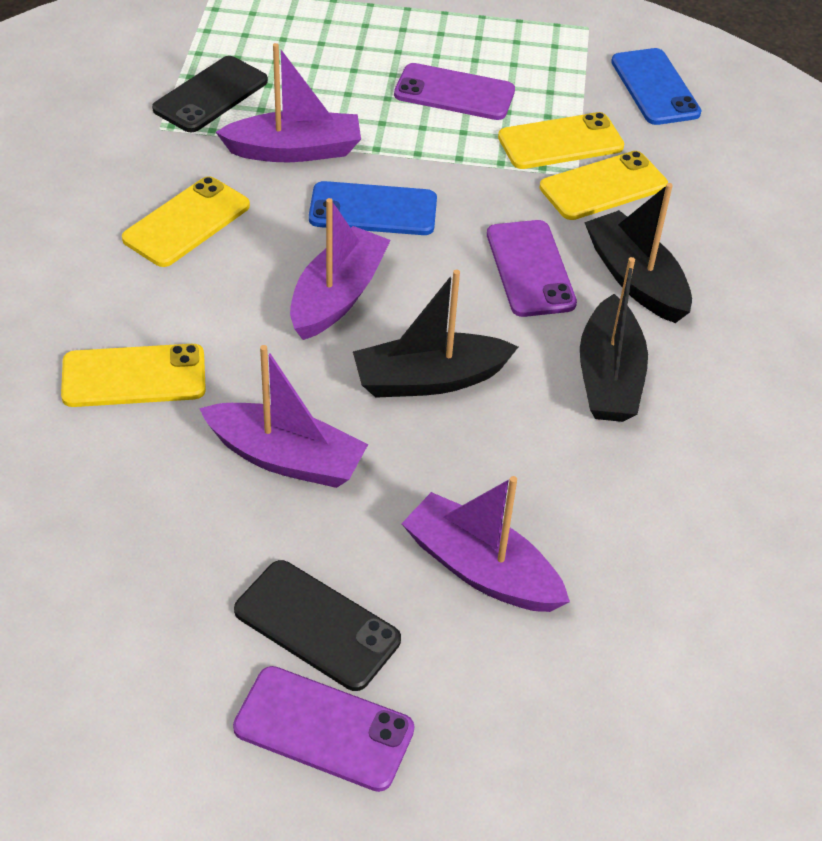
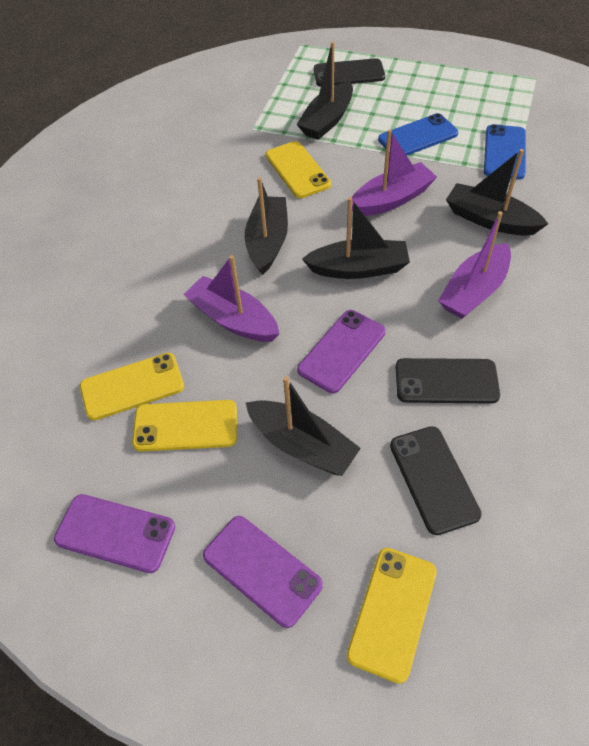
black boat: 3 -> 5
black phone: 2 -> 3
purple boat: 4 -> 3

